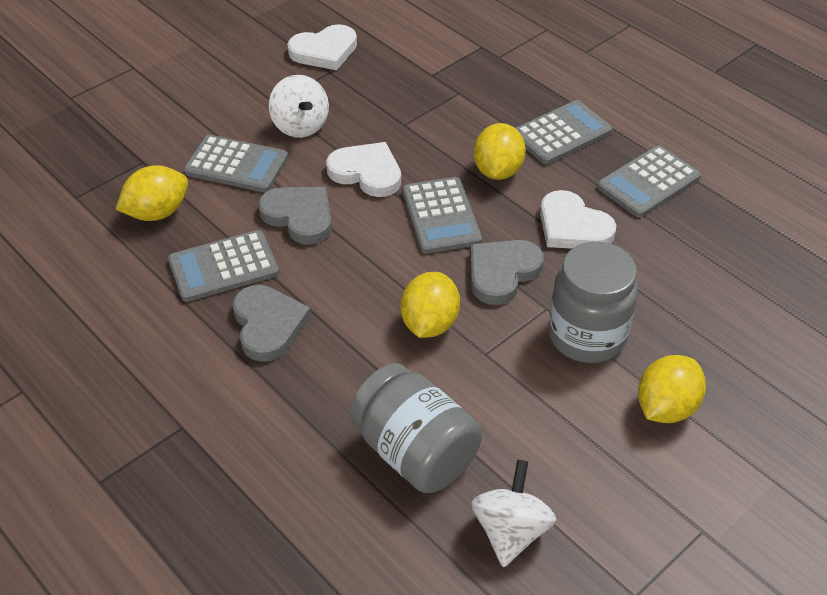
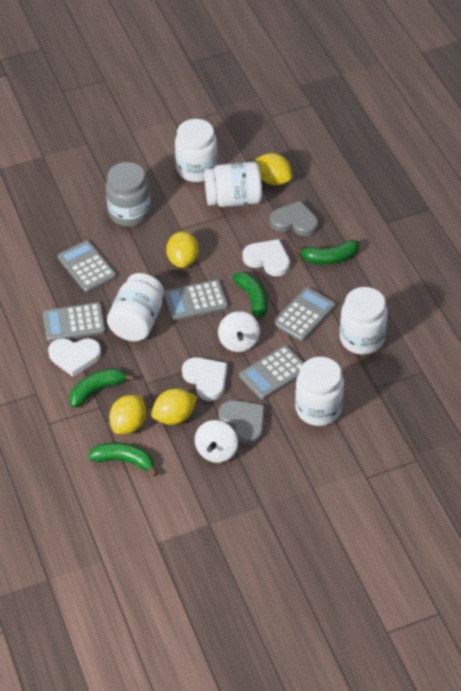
green banana: 0 -> 4
grey heart: 3 -> 2
grey jar: 2 -> 1
white jar: 0 -> 5

